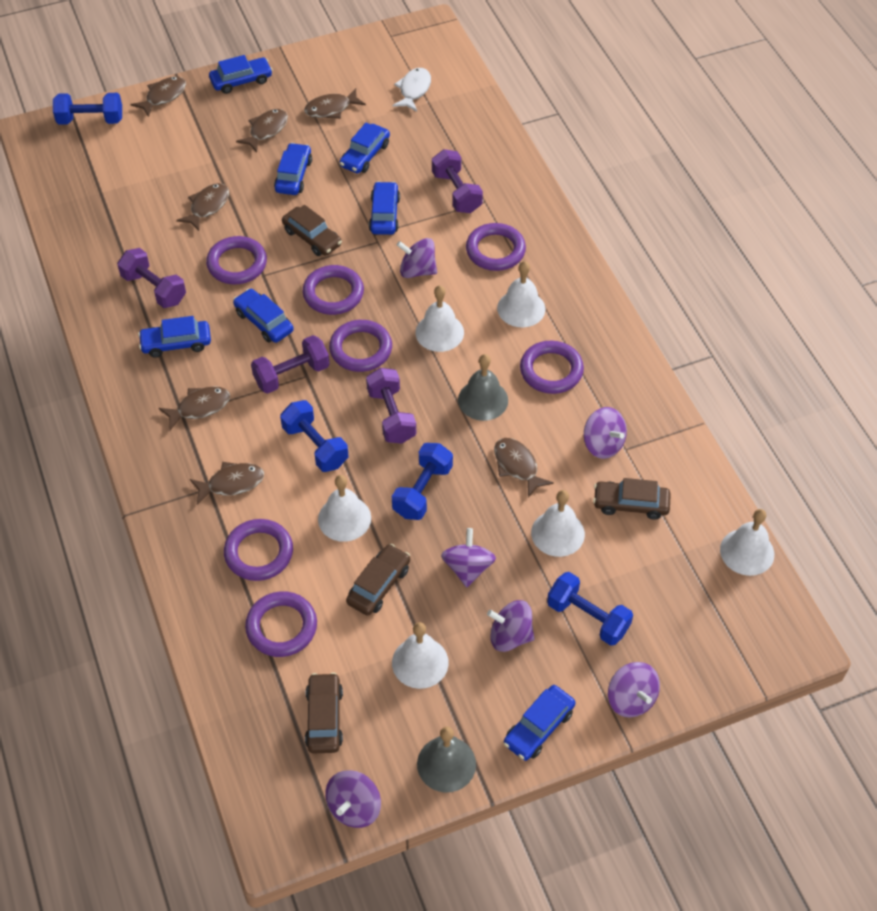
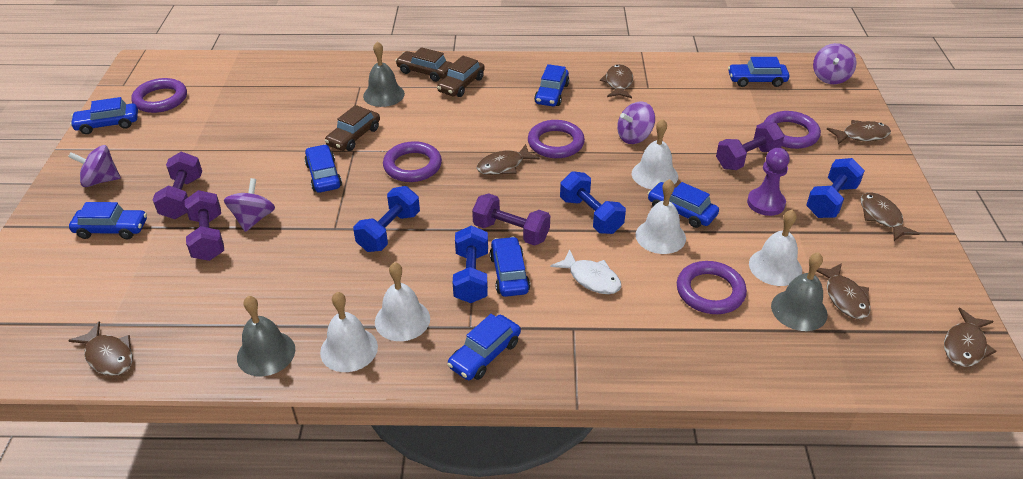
blue car: 7 -> 8
brown car: 4 -> 3
grey bell: 2 -> 3
purple pawn: 0 -> 1
purple ring: 7 -> 5
purple spinning top: 6 -> 4
white bell: 6 -> 5

